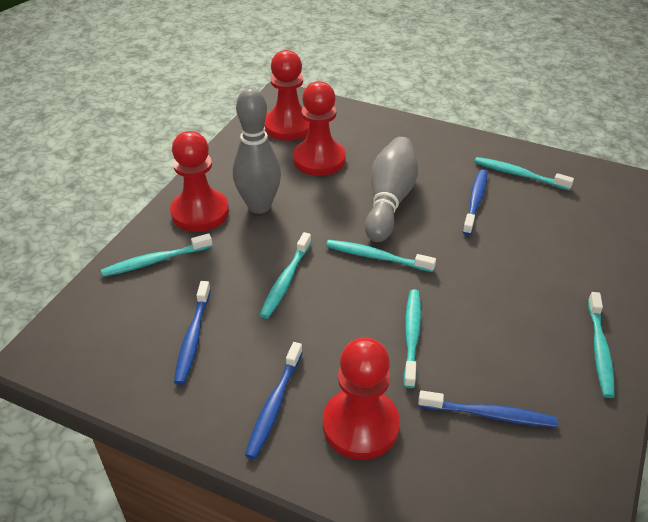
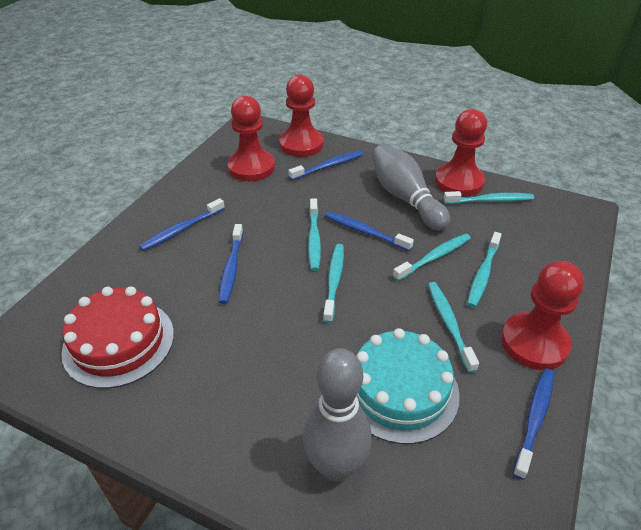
blue toothbrush: 4 -> 5
red cake: 0 -> 1
turquoise cake: 0 -> 1

